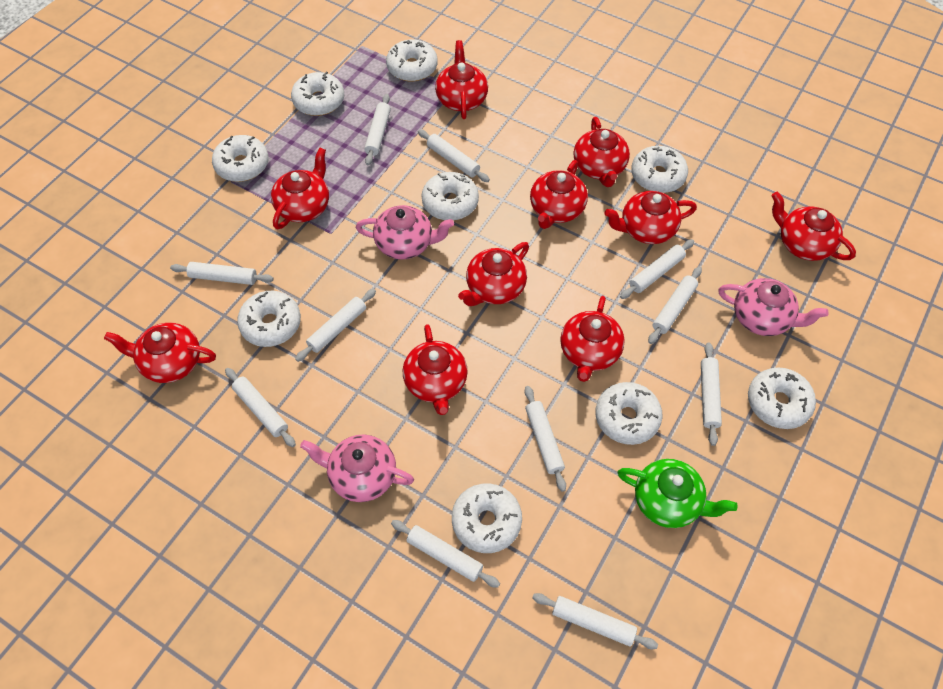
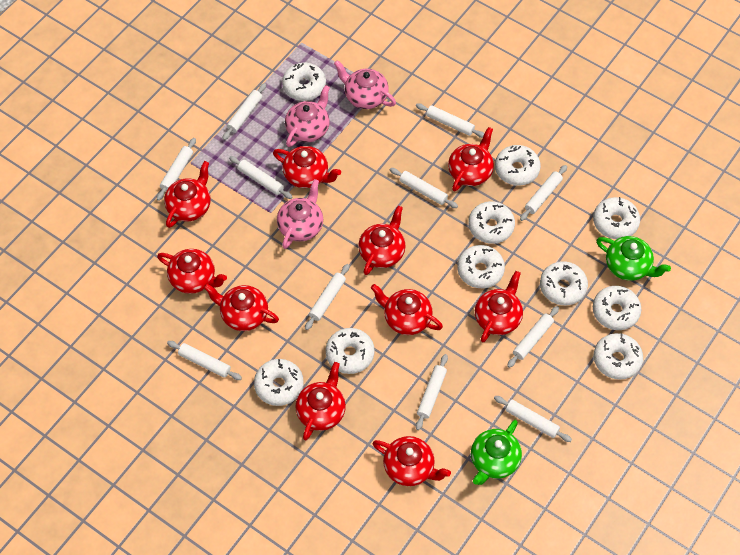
green teapot: 1 -> 2
white donut: 9 -> 10

